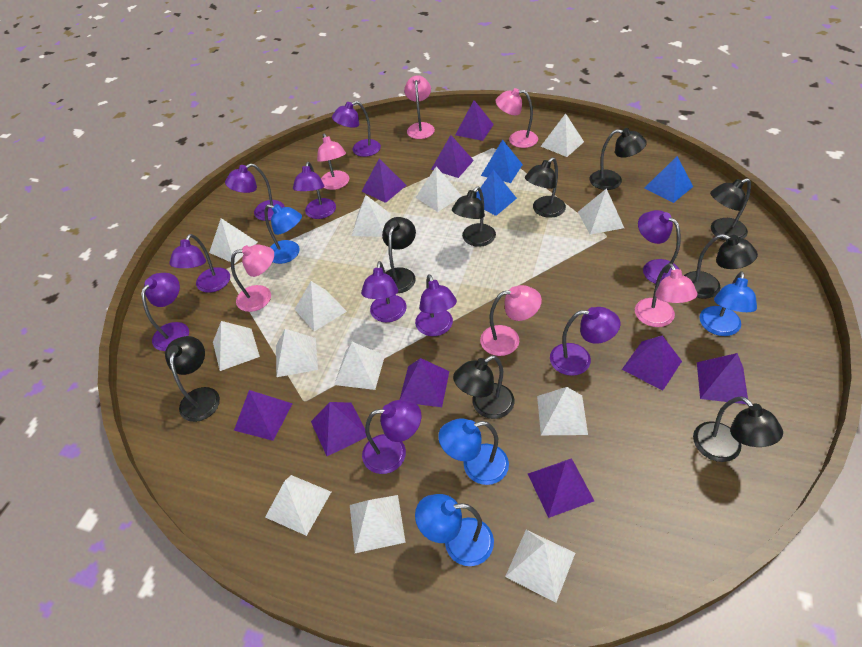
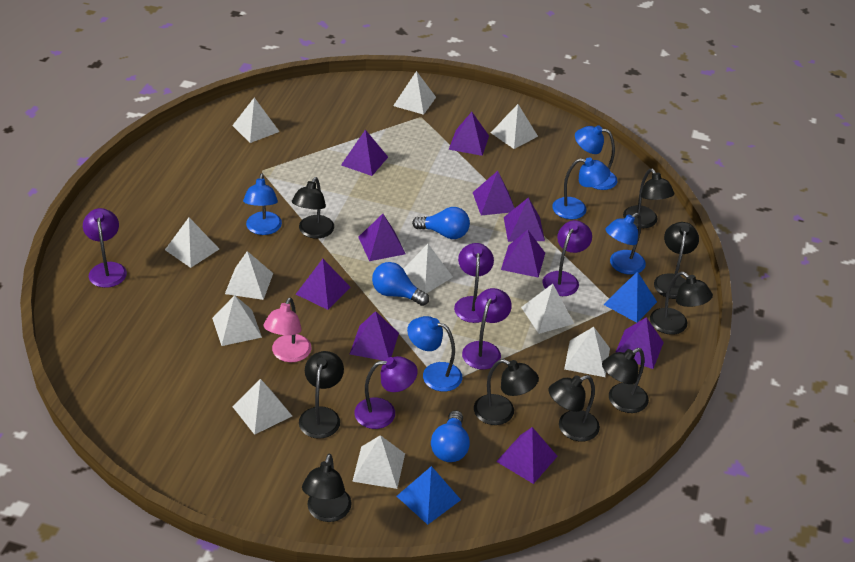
blue lamp: 4 -> 5
blue light bulb: 0 -> 3
blue pyramid: 3 -> 2
pink lamp: 6 -> 1
purple lamp: 10 -> 5
purple pyramid: 9 -> 10
white pyramid: 13 -> 11

